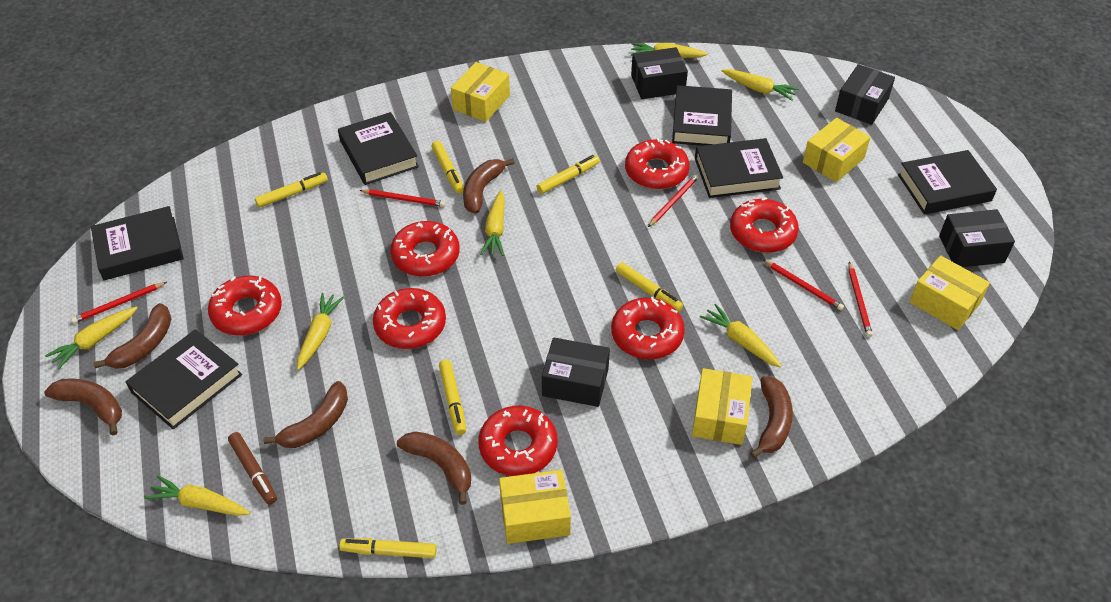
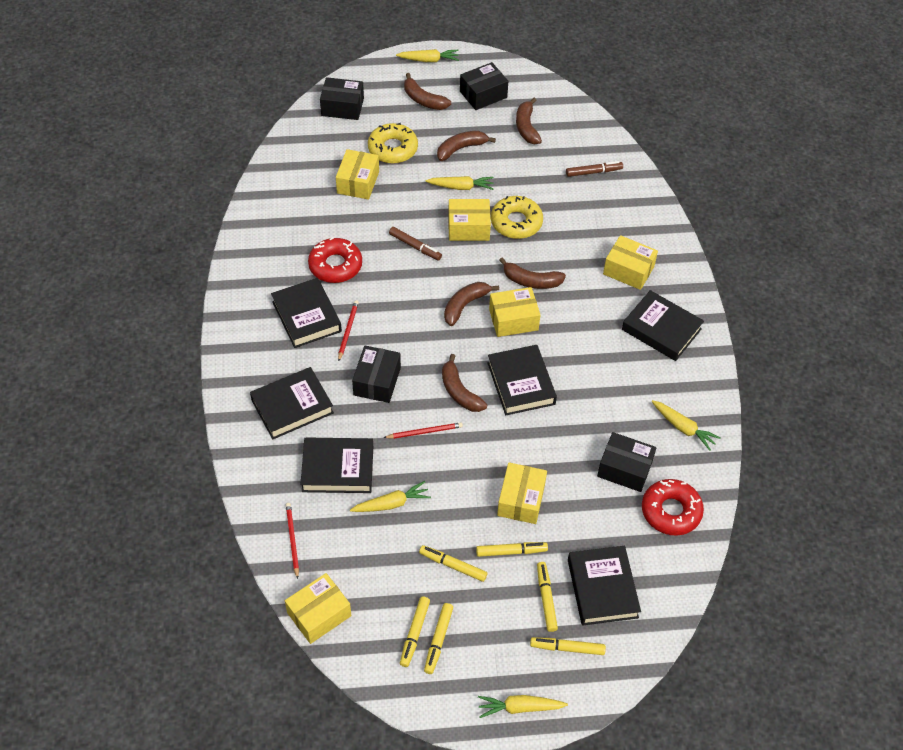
brown marker: 1 -> 2
red donut: 7 -> 2
red pencil: 5 -> 3
yellow box: 5 -> 6
yellow carrot: 7 -> 5
yellow donut: 0 -> 2

